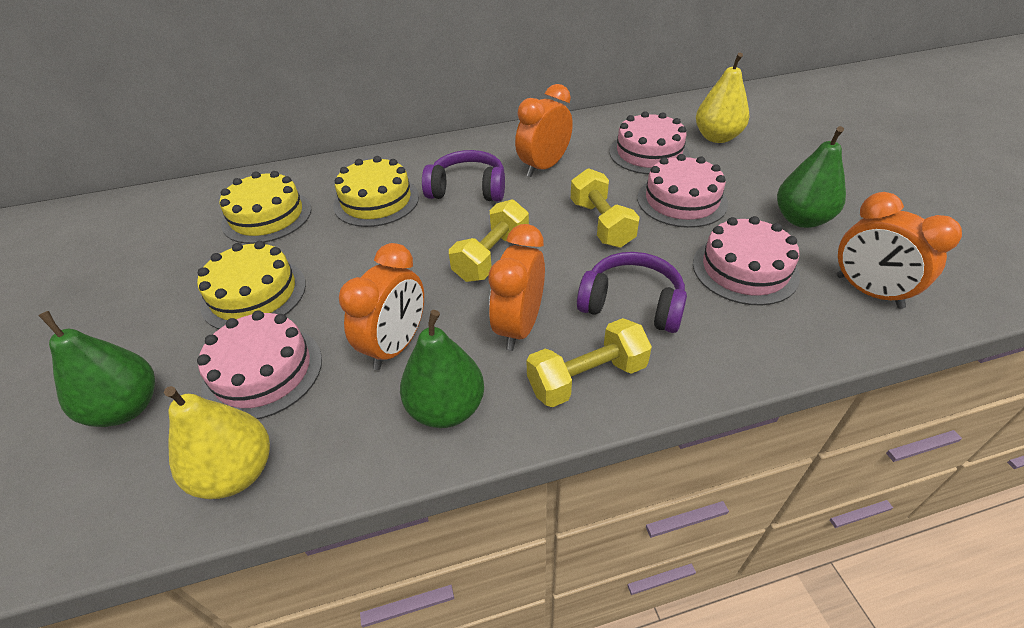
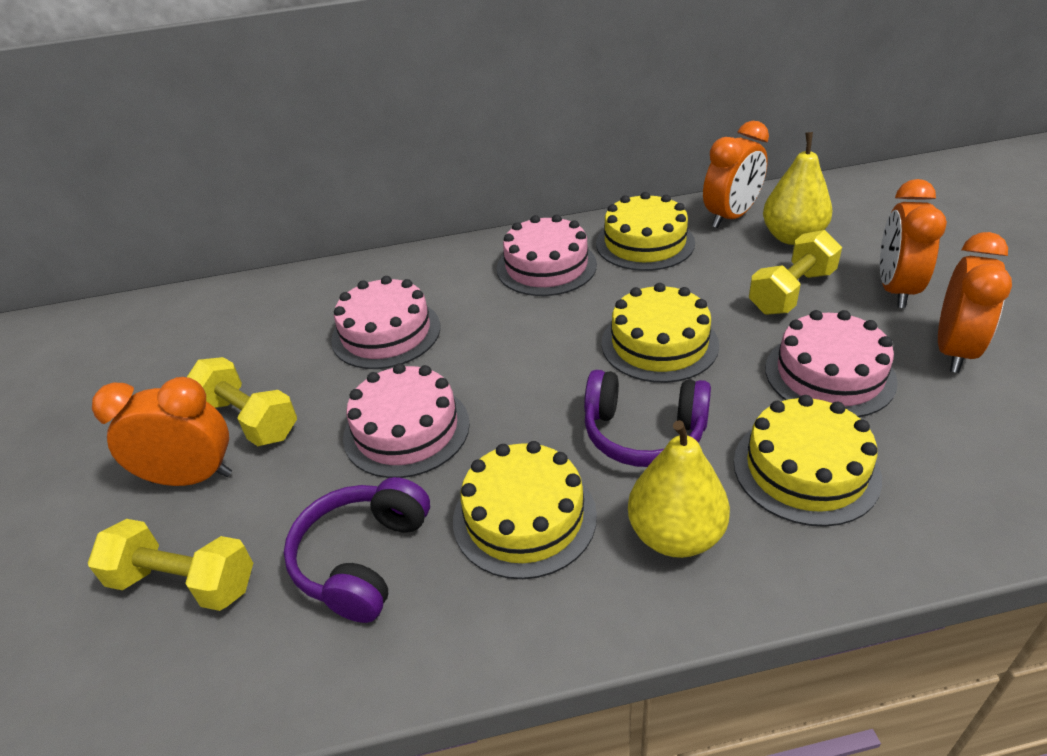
green pear: 3 -> 0
yellow cake: 3 -> 4

